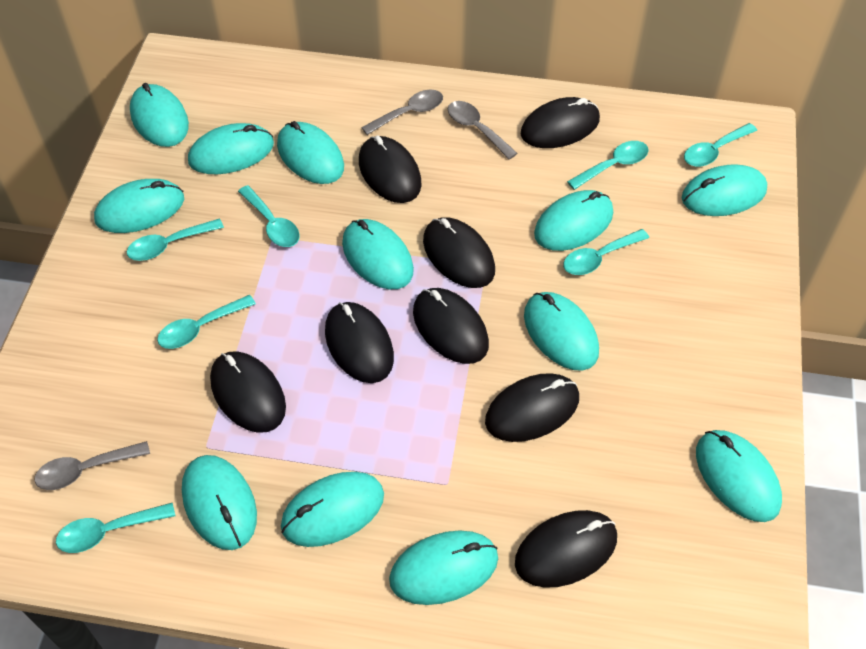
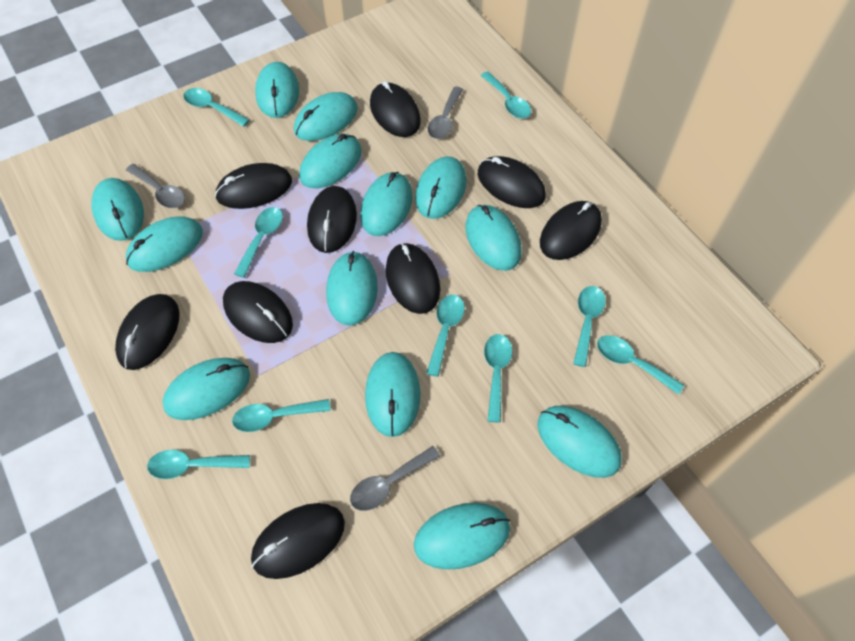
black mouse: 8 -> 9
turquoise mouse: 12 -> 13
turquoise spoon: 7 -> 9

